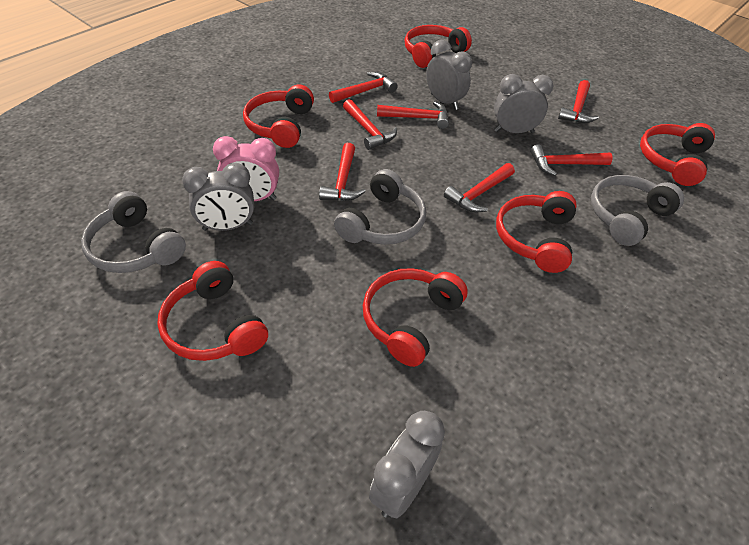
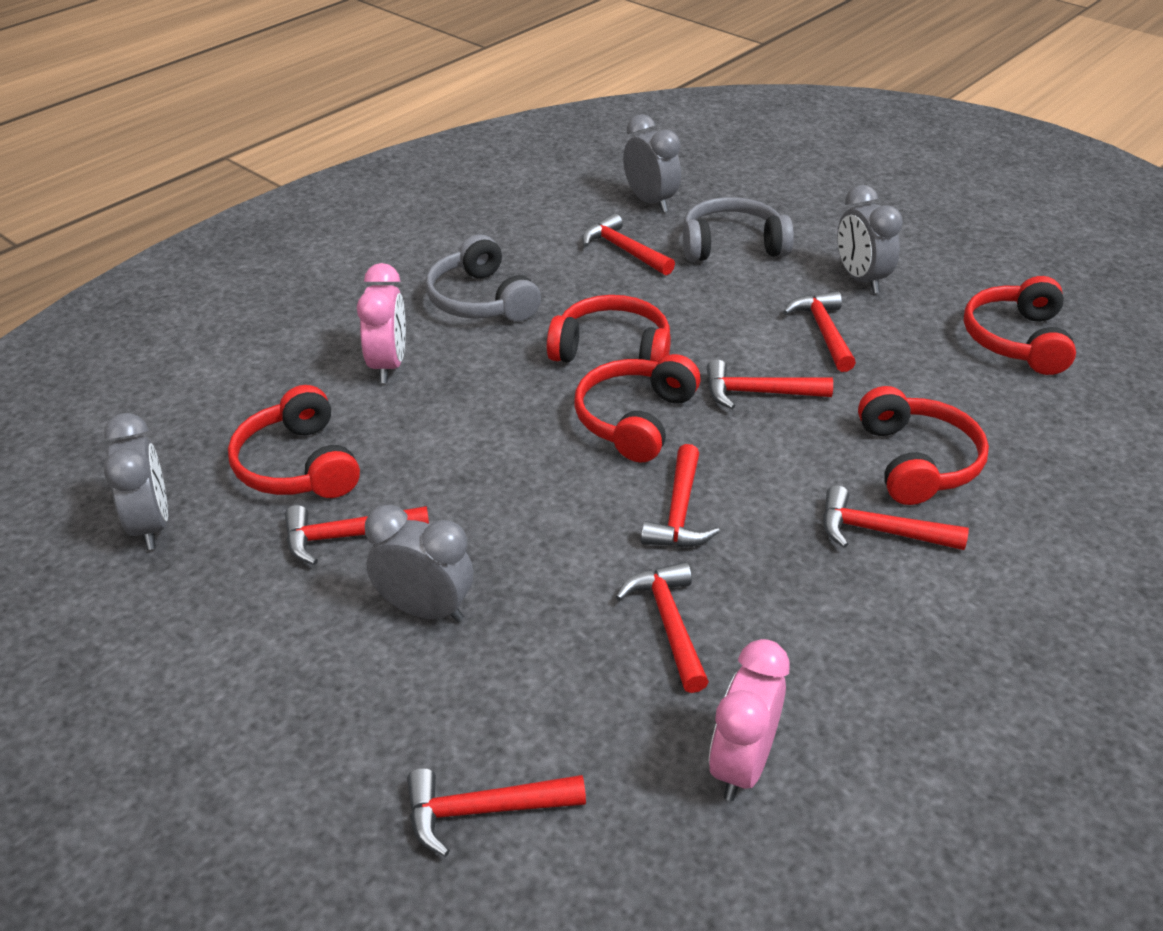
grey headphones: 3 -> 2
pink clock: 1 -> 2
red hammer: 7 -> 8
red headphones: 6 -> 5

